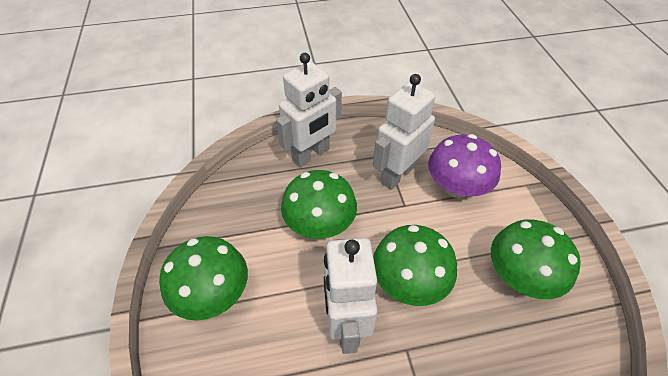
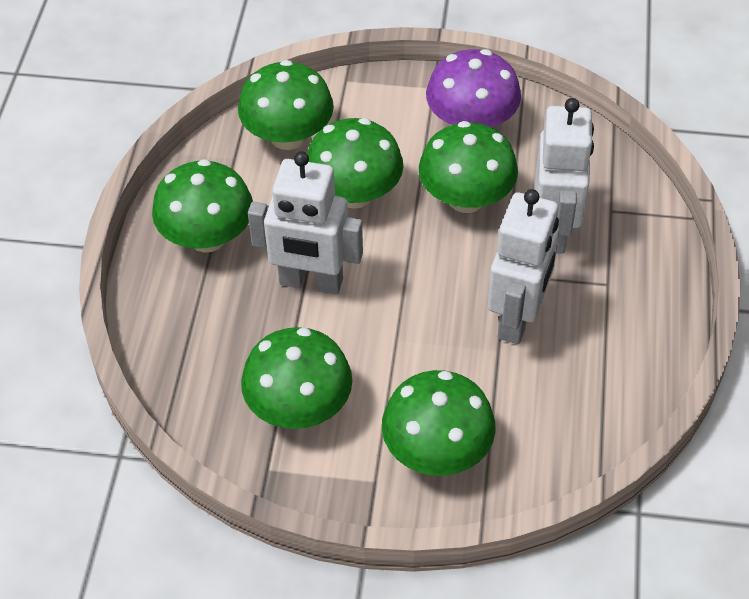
green mushroom: 4 -> 6

